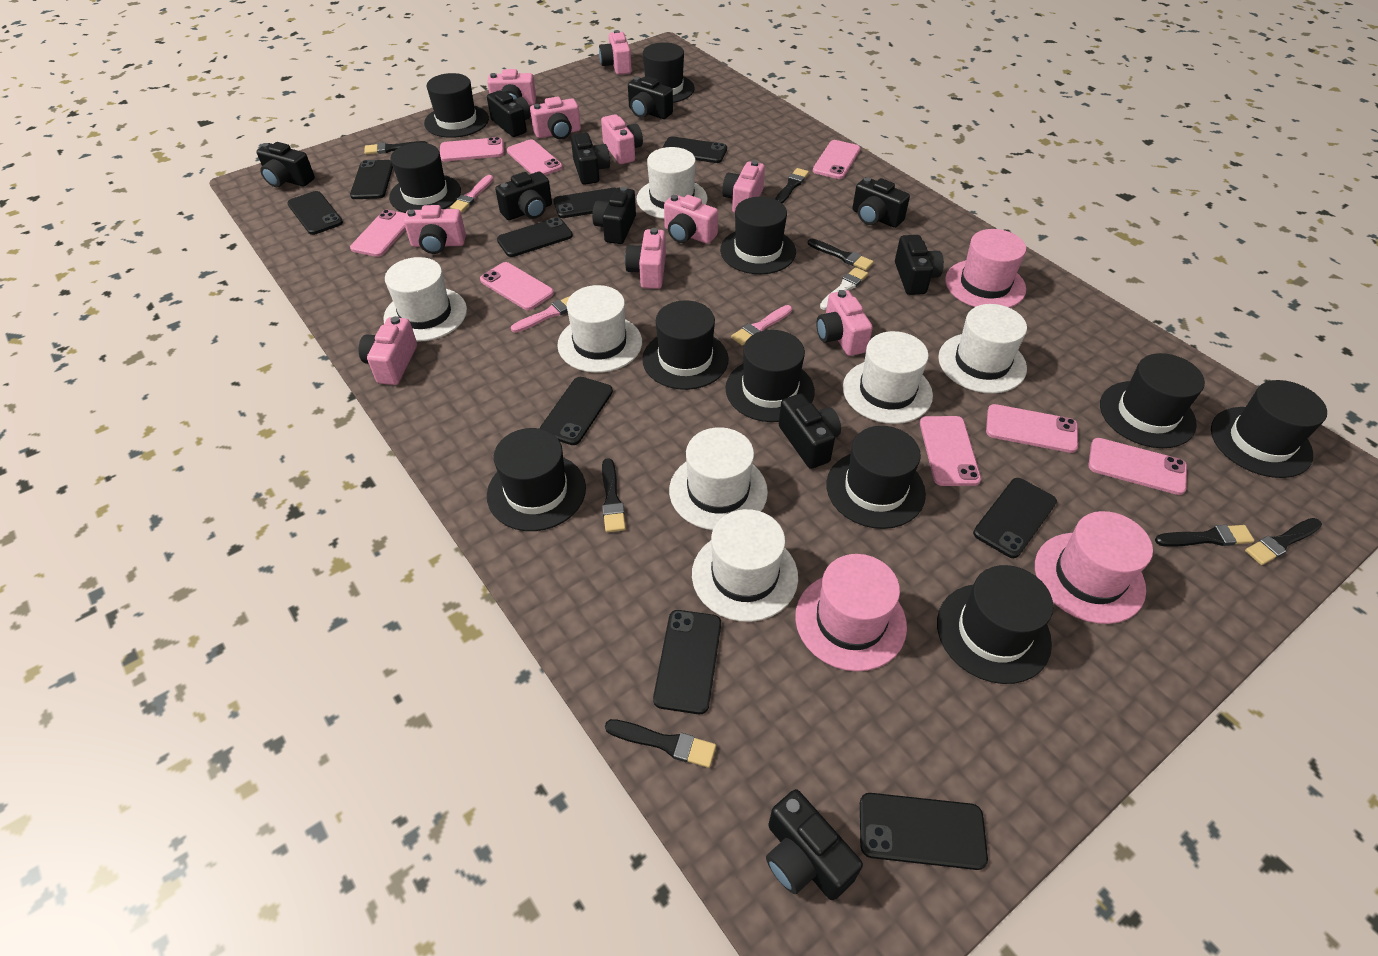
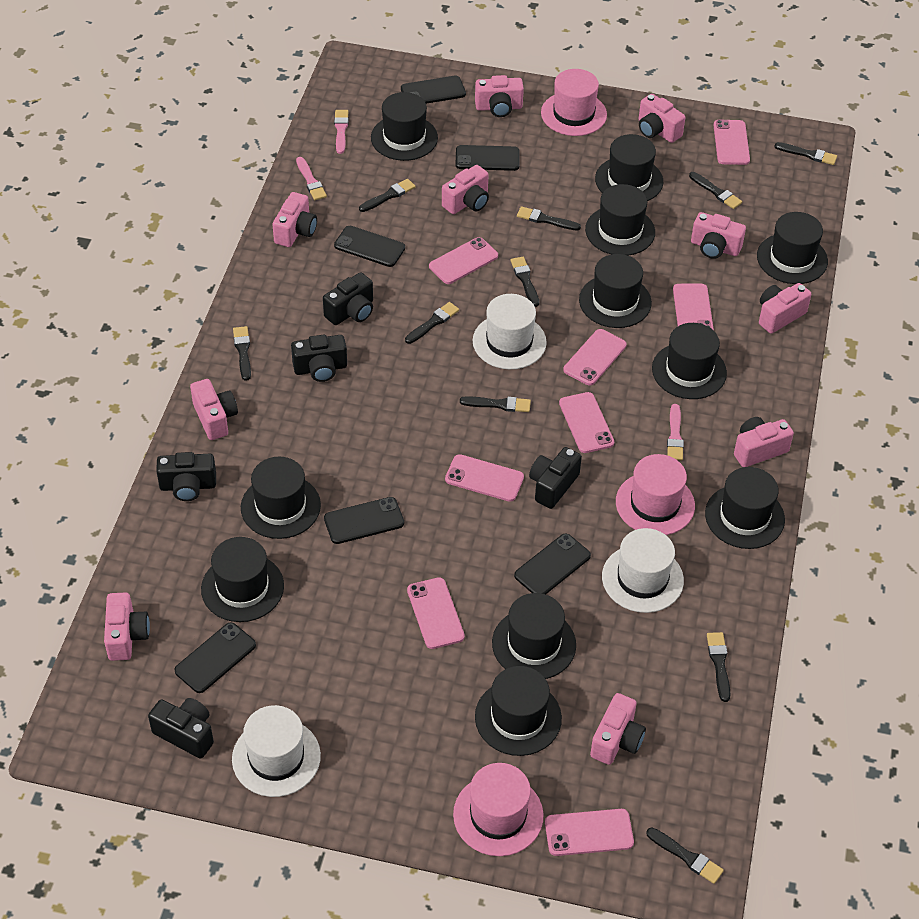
black brush: 7 -> 10
black camera: 10 -> 5
black phone: 9 -> 6
white brush: 1 -> 0
white hat: 7 -> 3

